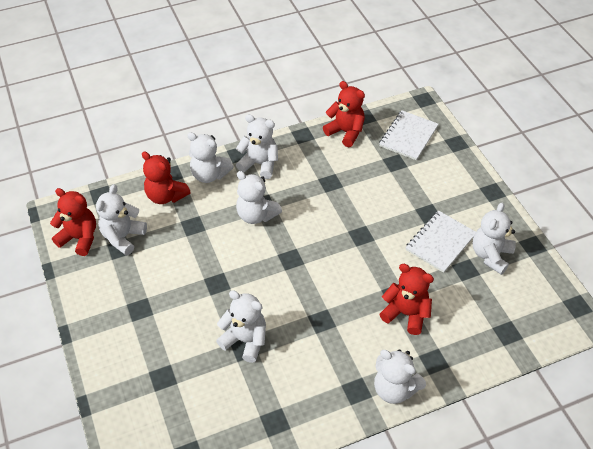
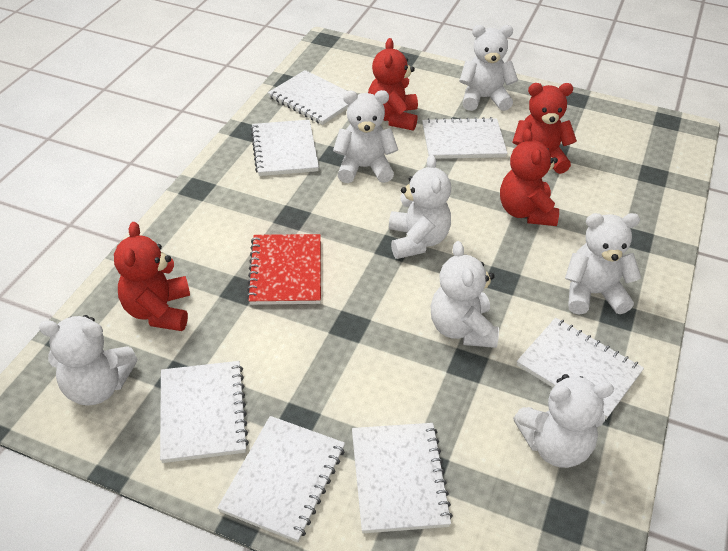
red notebook: 0 -> 1
white notebook: 2 -> 7

